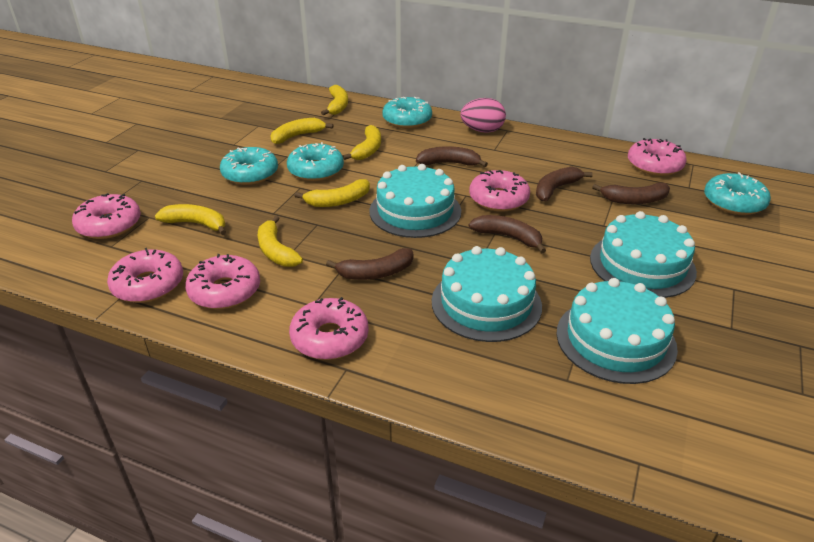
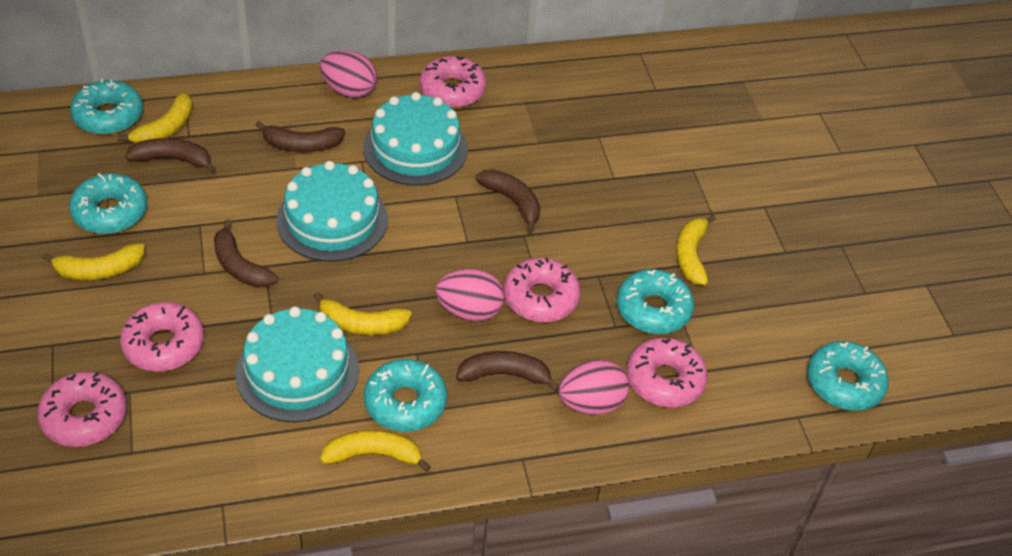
pink donut: 6 -> 5
pink egg: 1 -> 3
turquoise cake: 4 -> 3
turquoise donut: 4 -> 5
yellow banana: 6 -> 5

